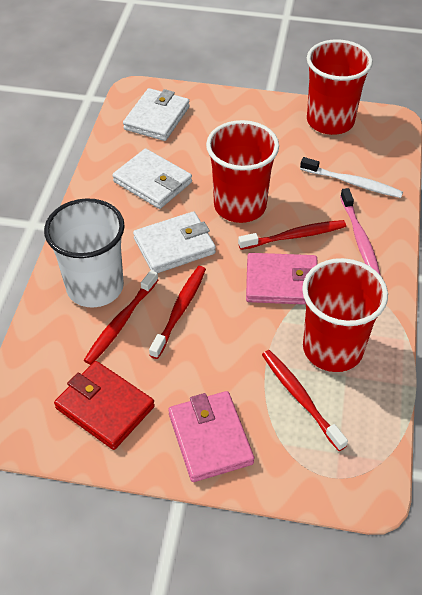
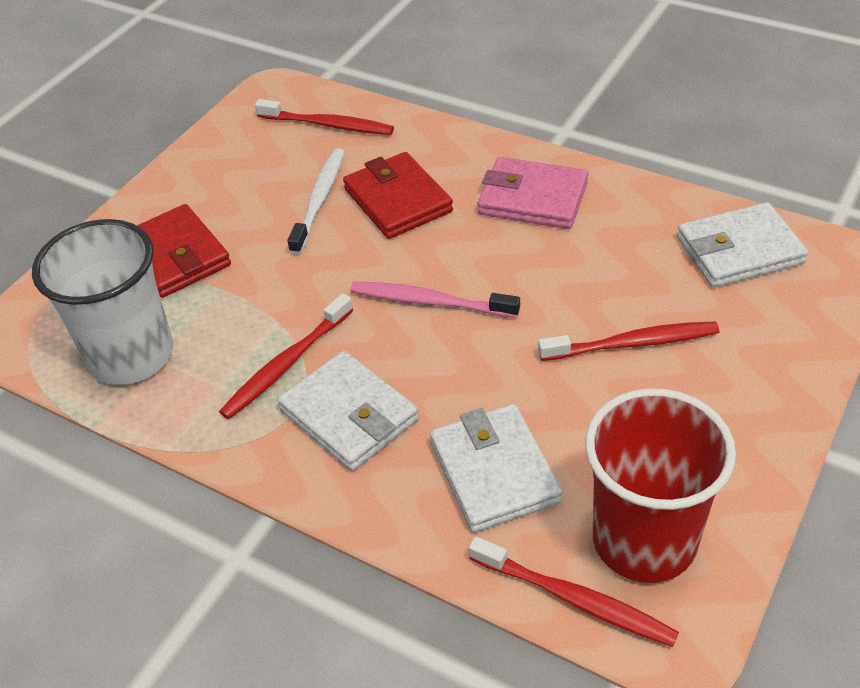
pink wallet: 2 -> 1
red cup: 3 -> 1
red wallet: 1 -> 2

